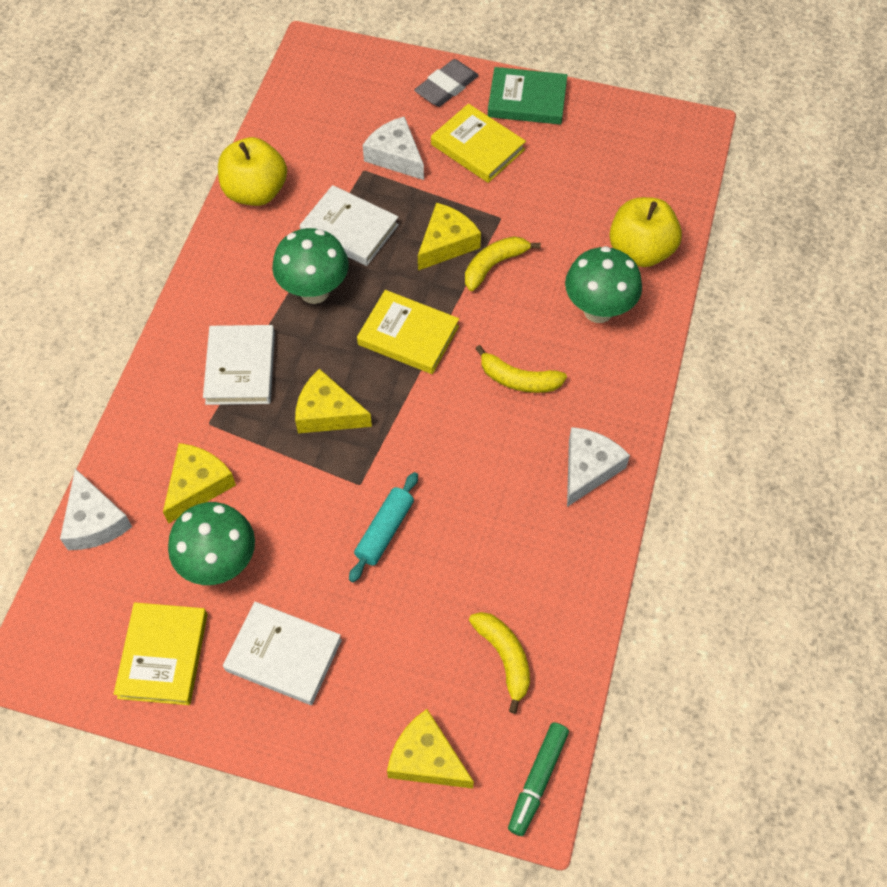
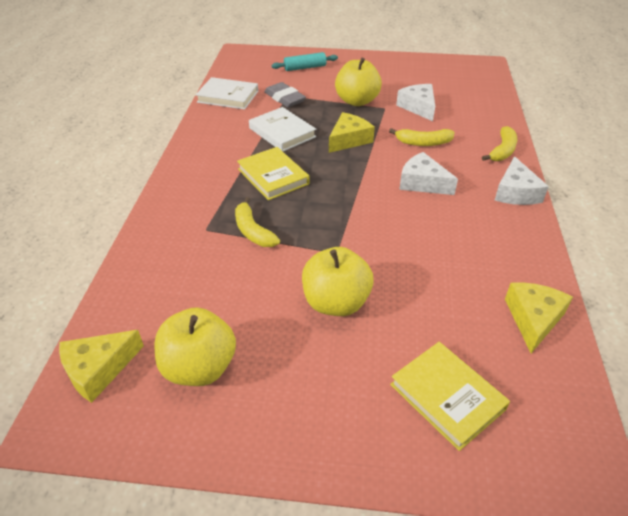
green book: 1 -> 0
green marker: 1 -> 0
green mushroom: 3 -> 0
white book: 3 -> 2
yellow apple: 2 -> 3
yellow book: 3 -> 2
yellow cheese: 4 -> 3

